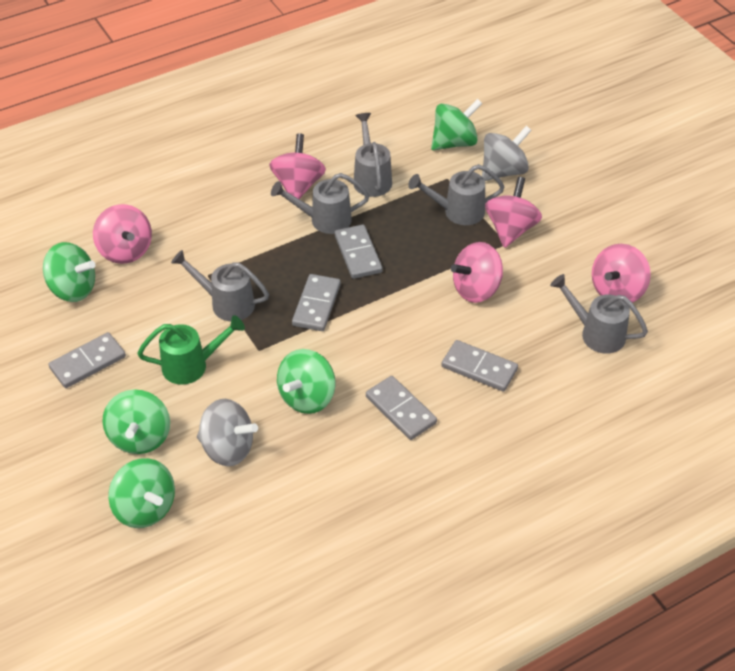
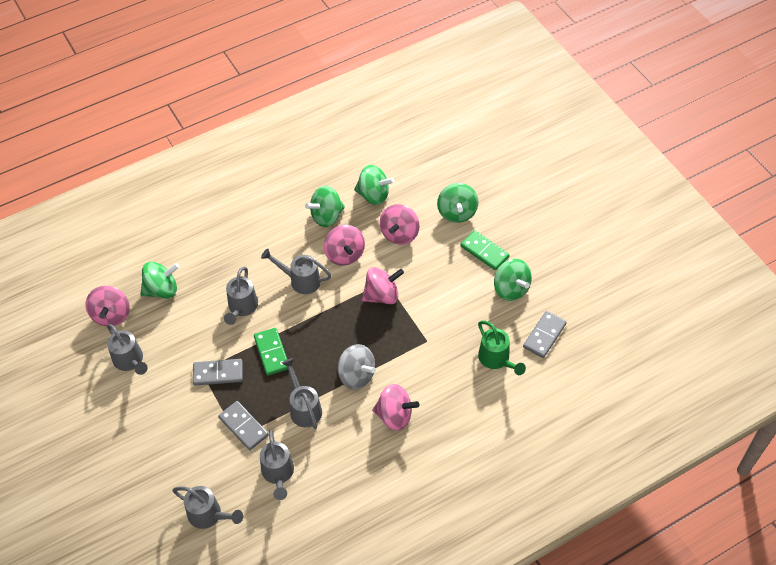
green domino: 0 -> 2
grey domino: 5 -> 3
grey spinning top: 2 -> 1
grey watering can: 5 -> 6

